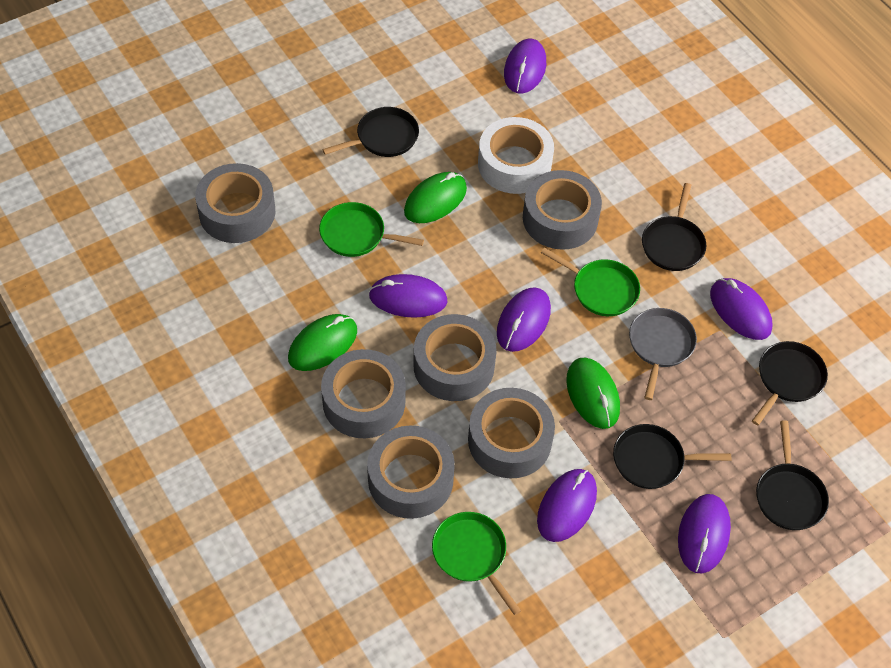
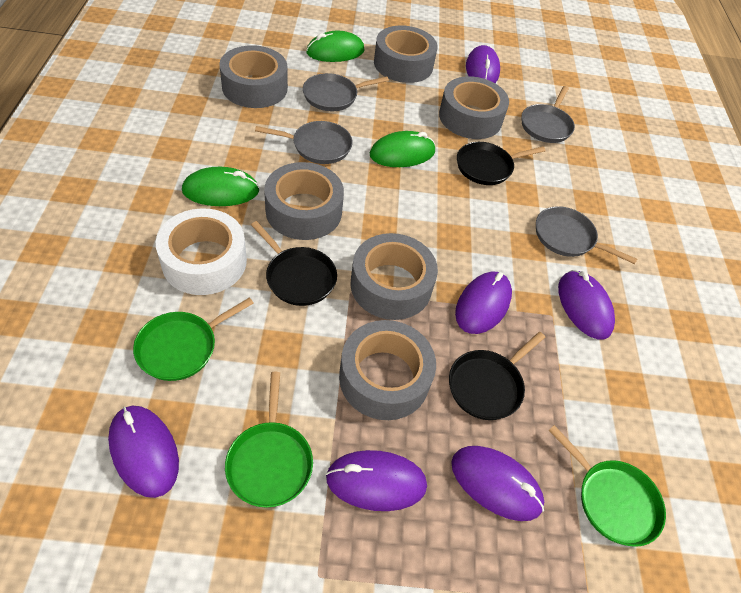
black pan: 5 -> 3
grey pan: 1 -> 4

